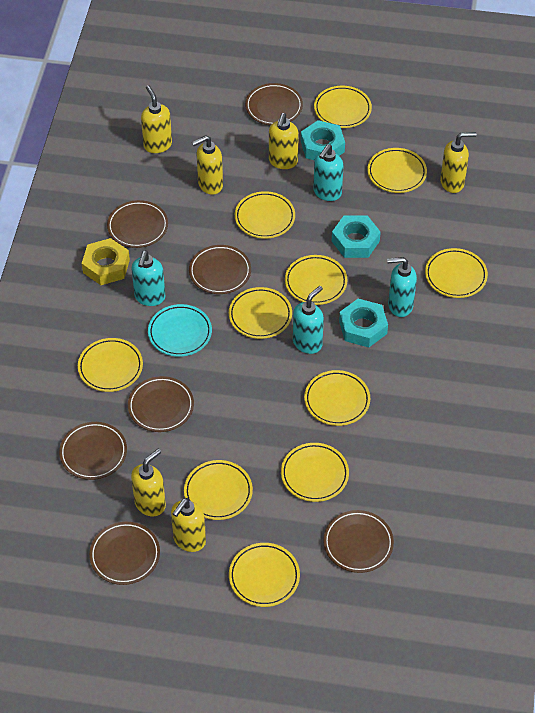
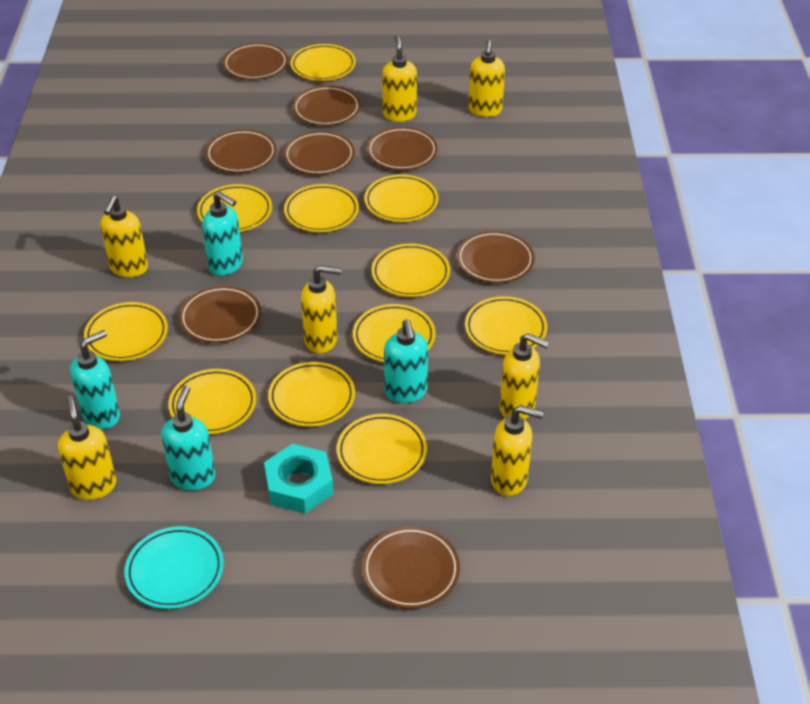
brown plate: 7 -> 8
turquoise nut: 3 -> 1
yellow nut: 1 -> 0
yellow soap dispenser: 6 -> 7

